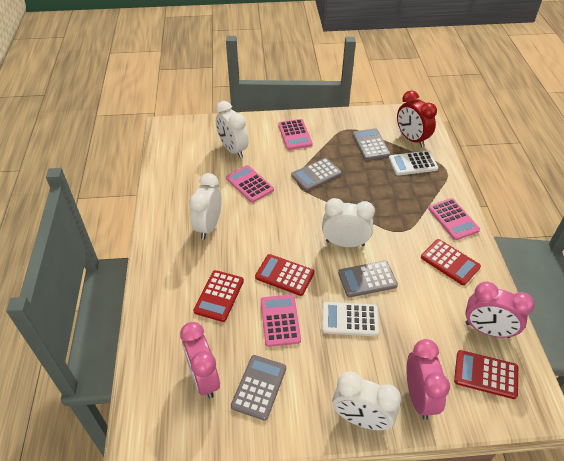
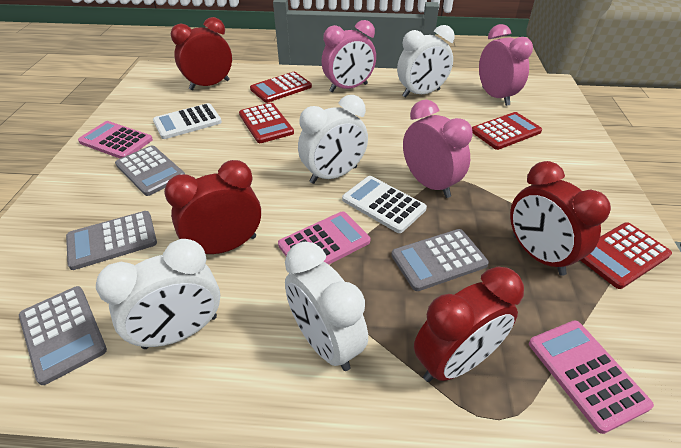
pink calculator: 4 -> 3
red clock: 1 -> 4

